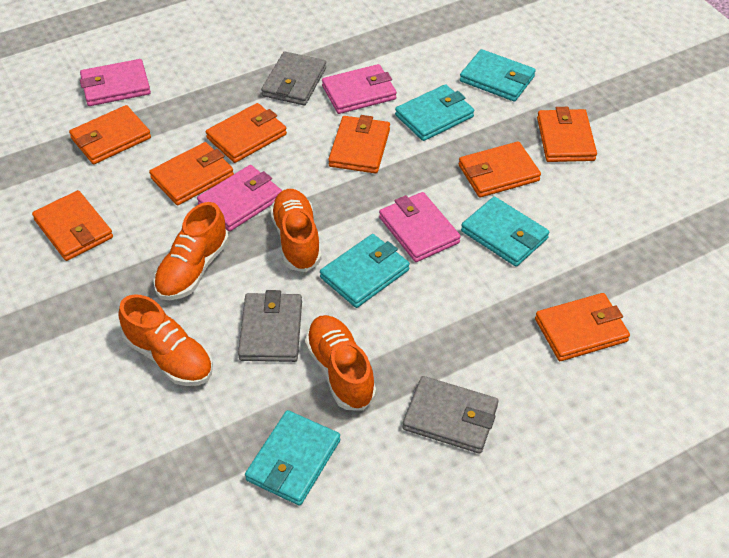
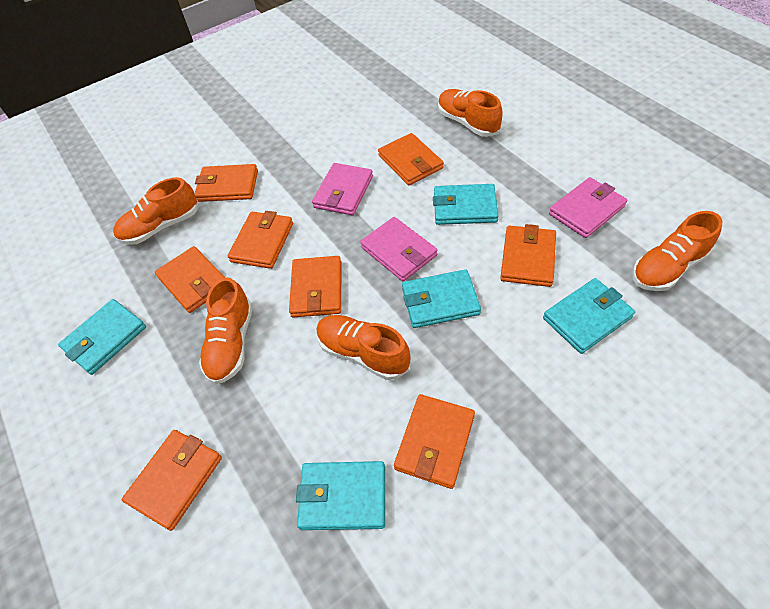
grey wallet: 3 -> 0
orange shoe: 4 -> 5
pink wallet: 4 -> 3

